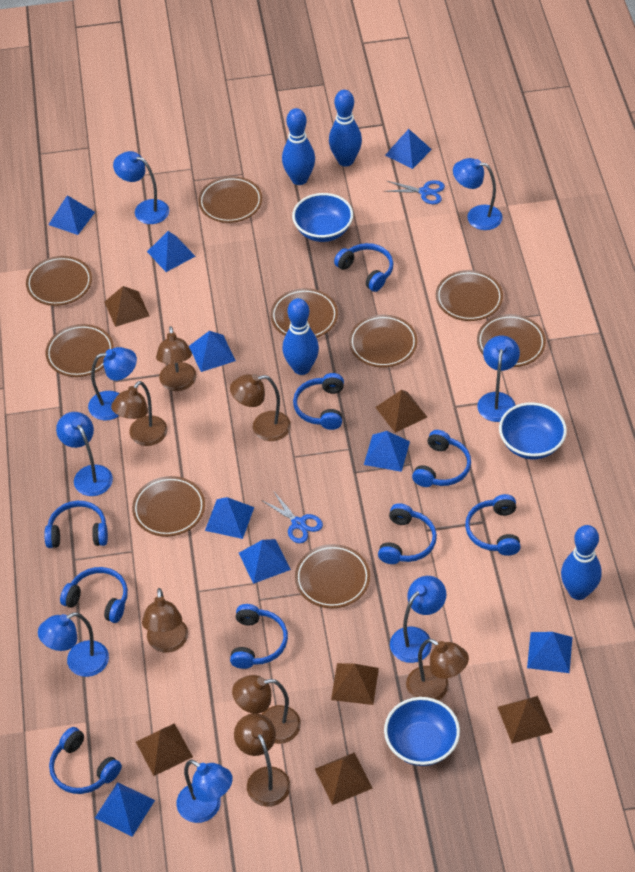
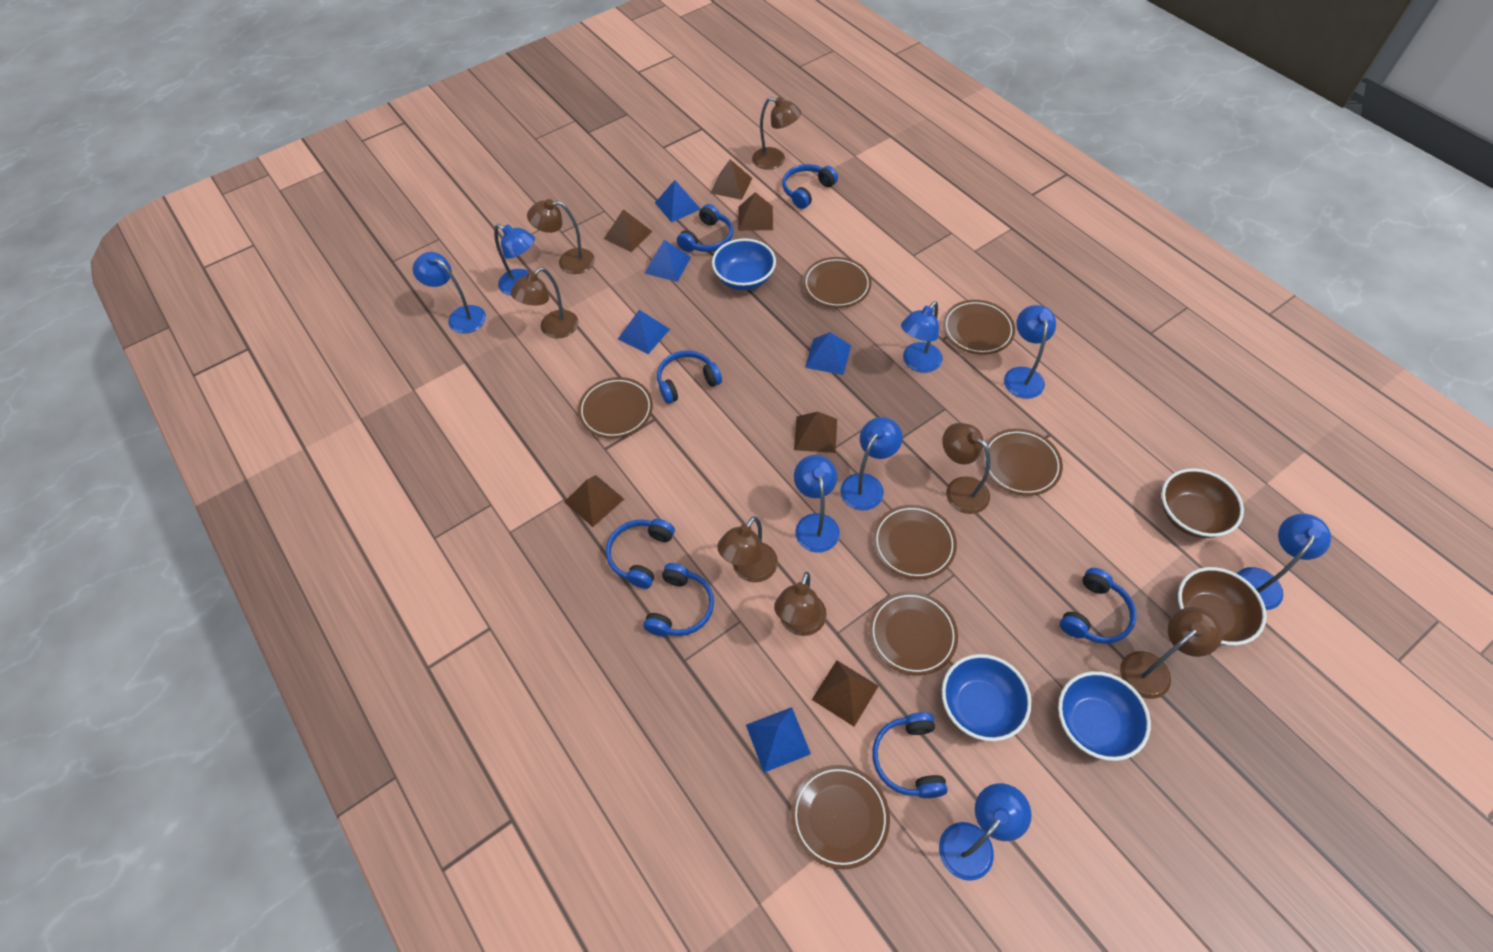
blue bowling pin: 4 -> 0
blue headphones: 9 -> 7
blue pyramid: 9 -> 5
blue scissors: 2 -> 0
brown bowl: 0 -> 2
brown plate: 9 -> 7

